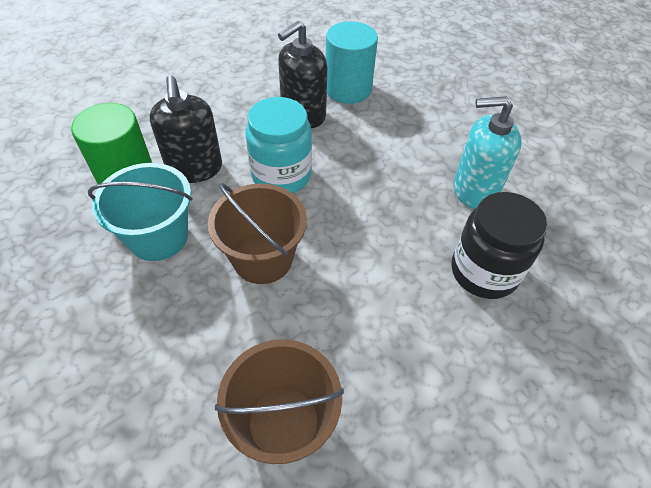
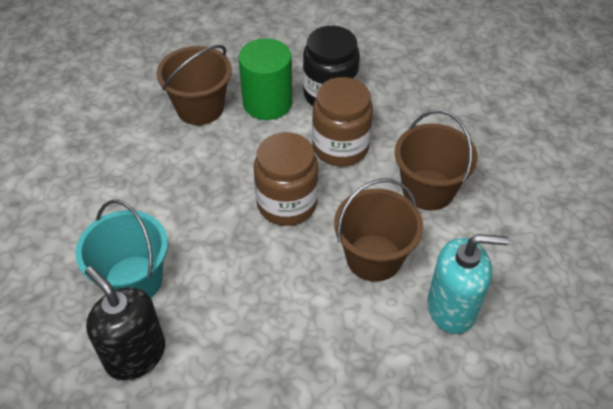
black soap dispenser: 2 -> 1
brown bucket: 2 -> 3
brown jar: 0 -> 2
turquoise cylinder: 1 -> 0
turquoise jar: 1 -> 0

